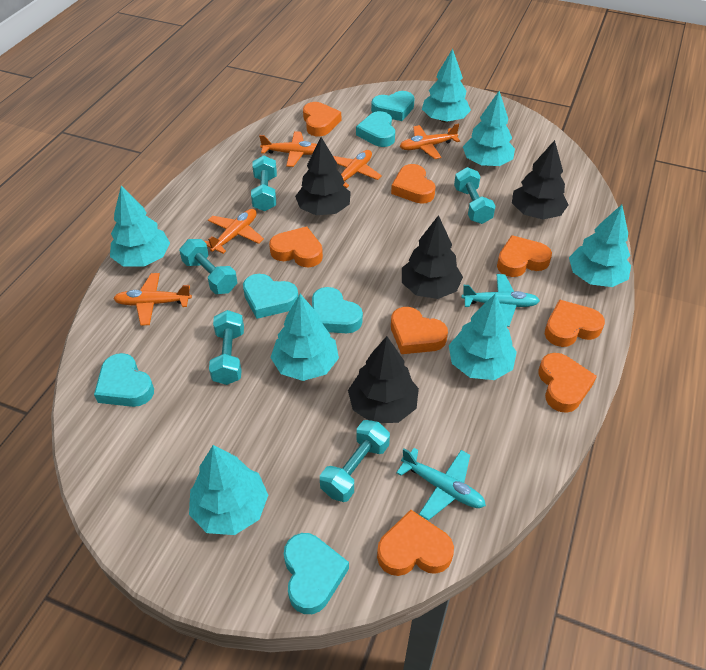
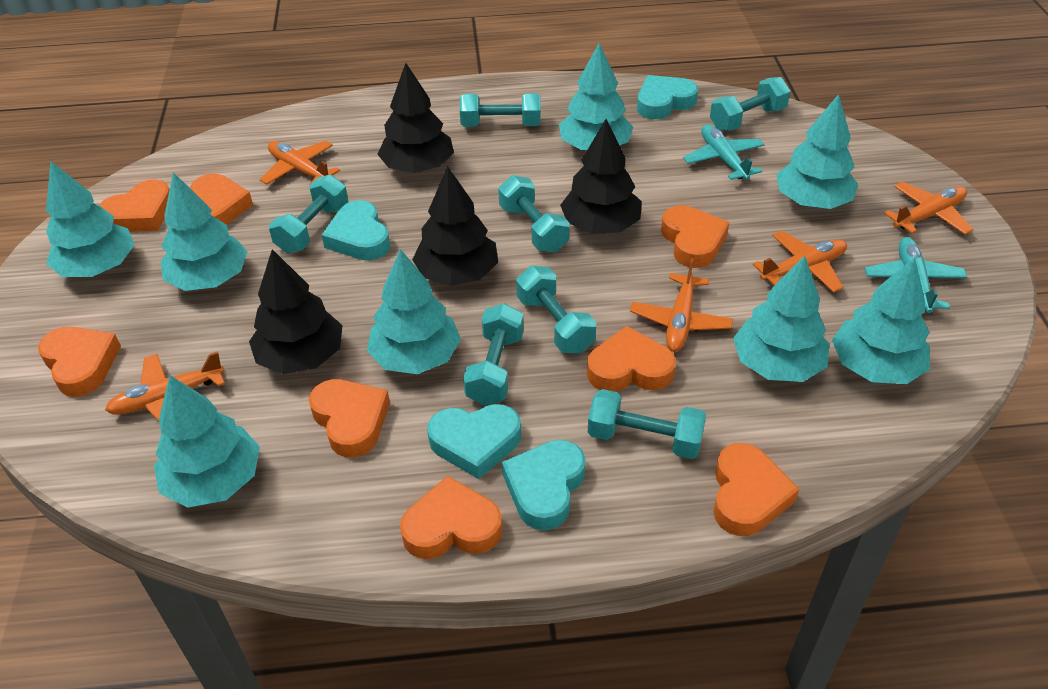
turquoise dumbbell: 5 -> 7
turquoise heart: 6 -> 4
turquoise tree: 7 -> 8

